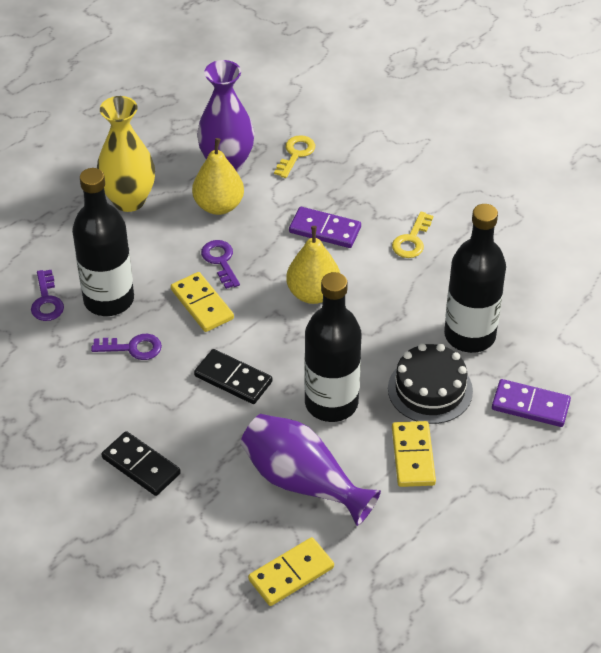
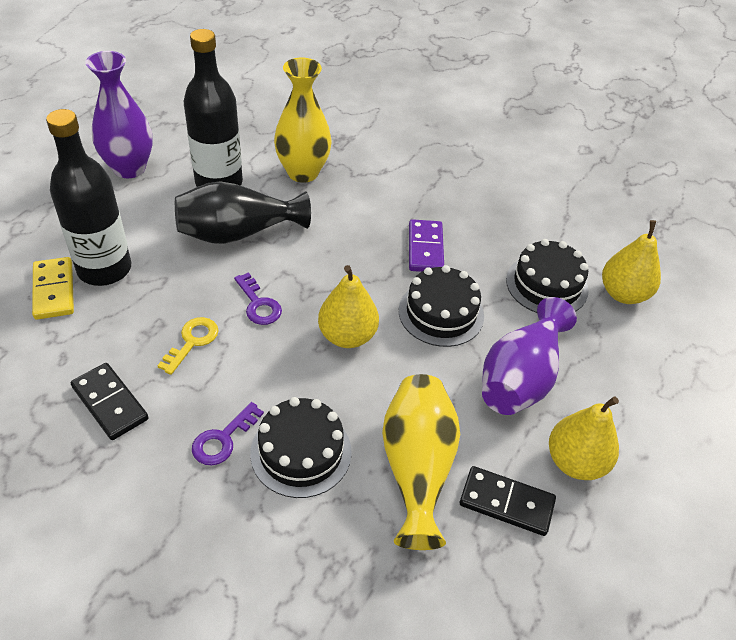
black bottle: 3 -> 2
black cake: 1 -> 3
black vase: 0 -> 1
purple domino: 2 -> 1
purple key: 3 -> 2
yellow domino: 3 -> 1
yellow key: 2 -> 1
yellow pear: 2 -> 3
yellow vase: 1 -> 2

